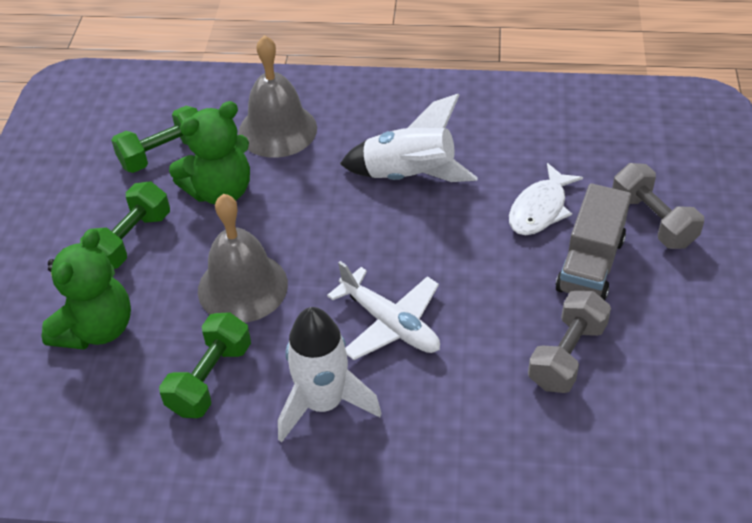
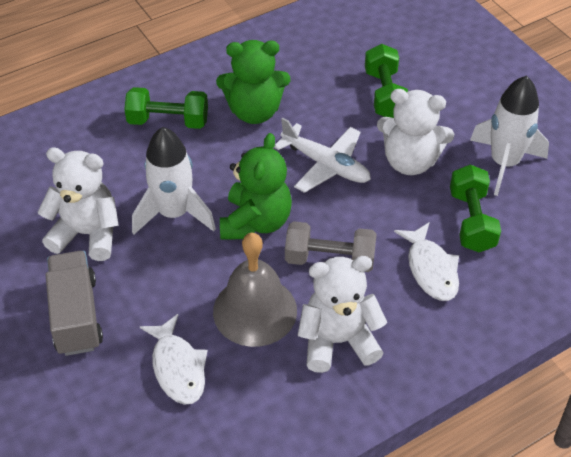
grey bell: 2 -> 1
grey dumbbell: 2 -> 1
white fish: 1 -> 2
white teddy bear: 0 -> 3

